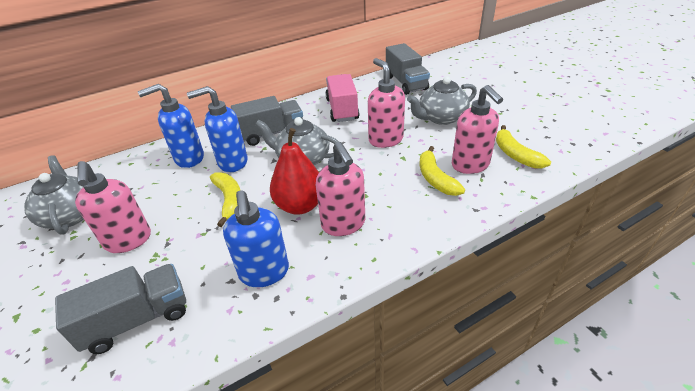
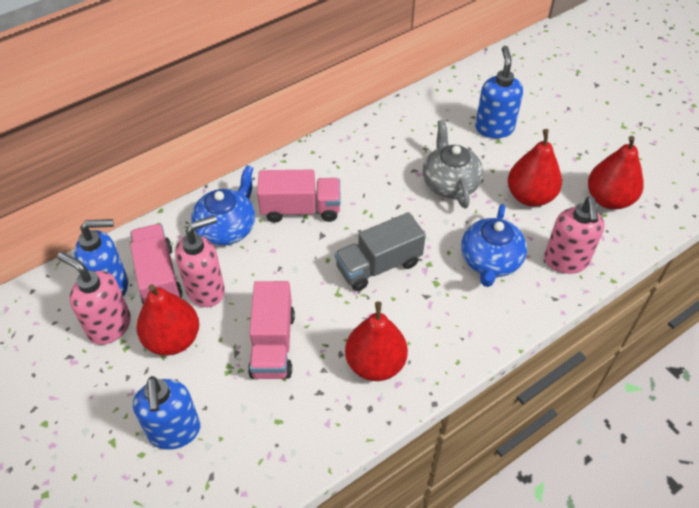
blue teapot: 0 -> 2
grey teapot: 3 -> 1
grey truck: 3 -> 1
pink soap dispenser: 4 -> 3
pink truck: 1 -> 3
red pear: 1 -> 4
yellow banana: 3 -> 0

